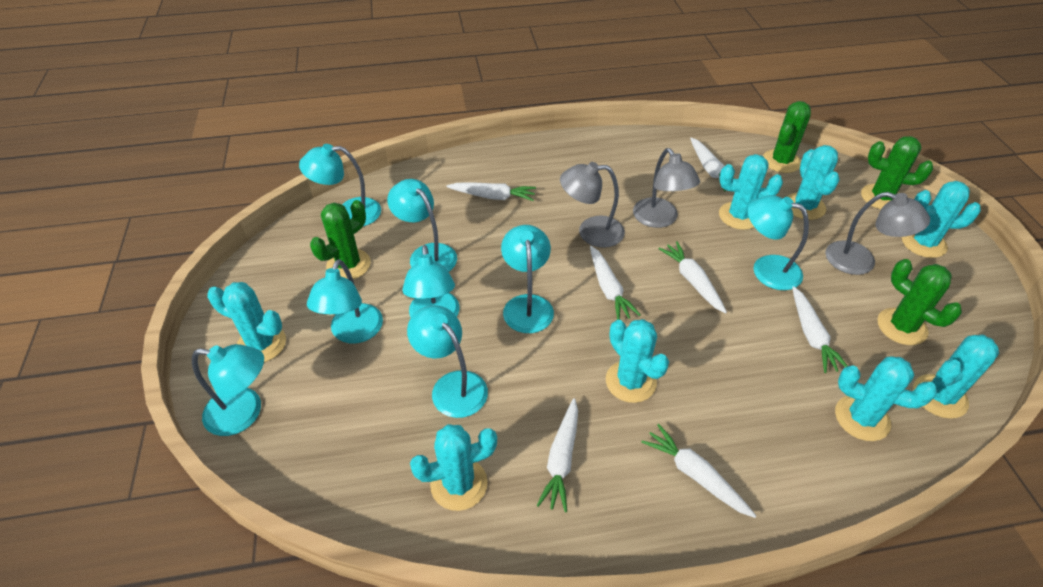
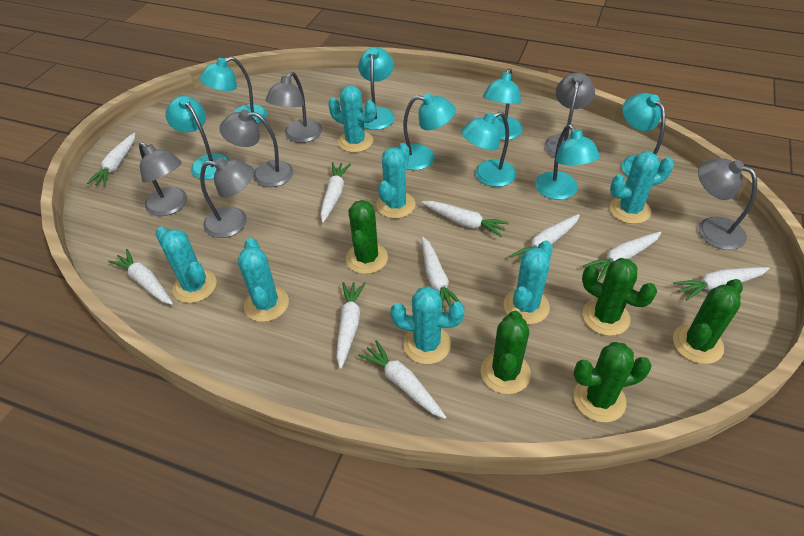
green cactus: 4 -> 5
grey lamp: 3 -> 6
turquoise cactus: 8 -> 7
white carrot: 7 -> 10

